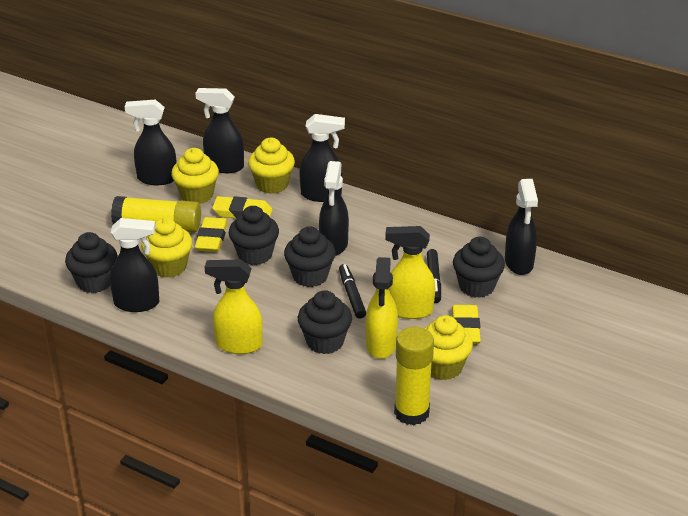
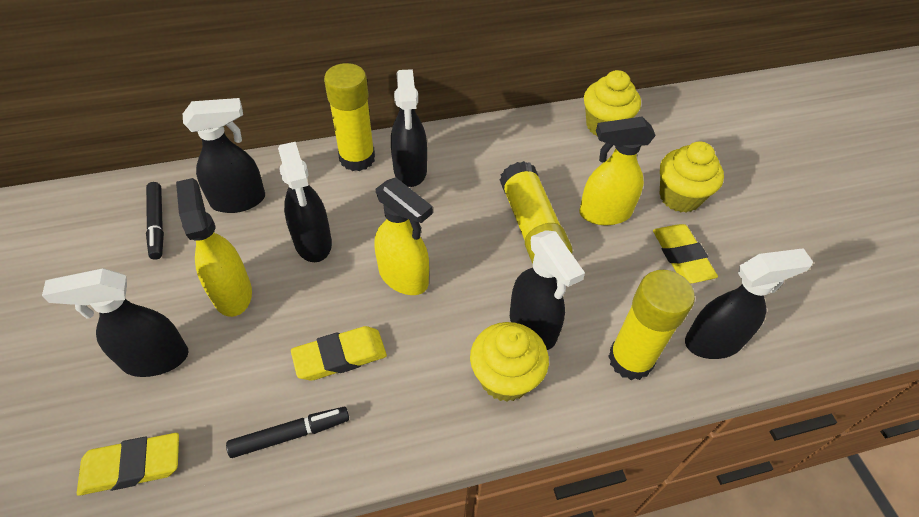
black cupcake: 5 -> 0
yellow cupcake: 4 -> 3
yellow glue stick: 2 -> 3

